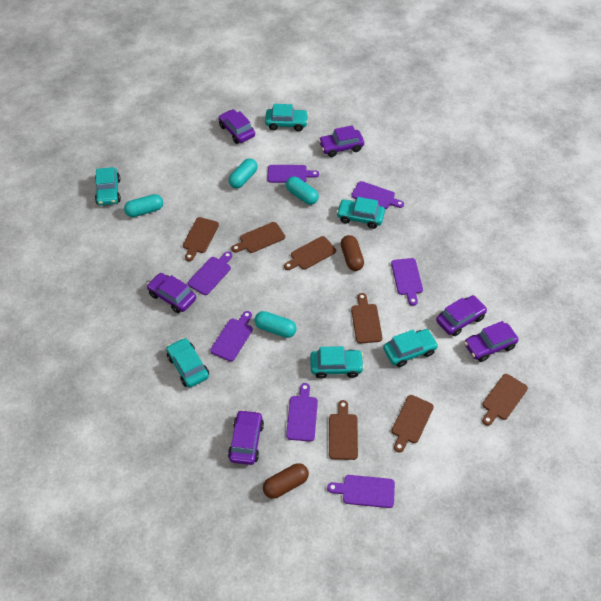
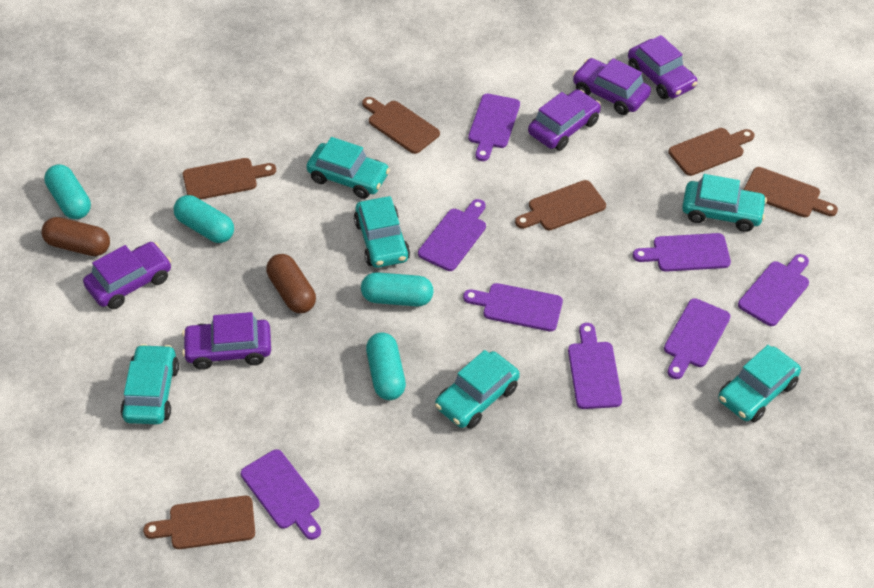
brown cutting board: 7 -> 6
purple car: 6 -> 5
purple cutting board: 7 -> 8

